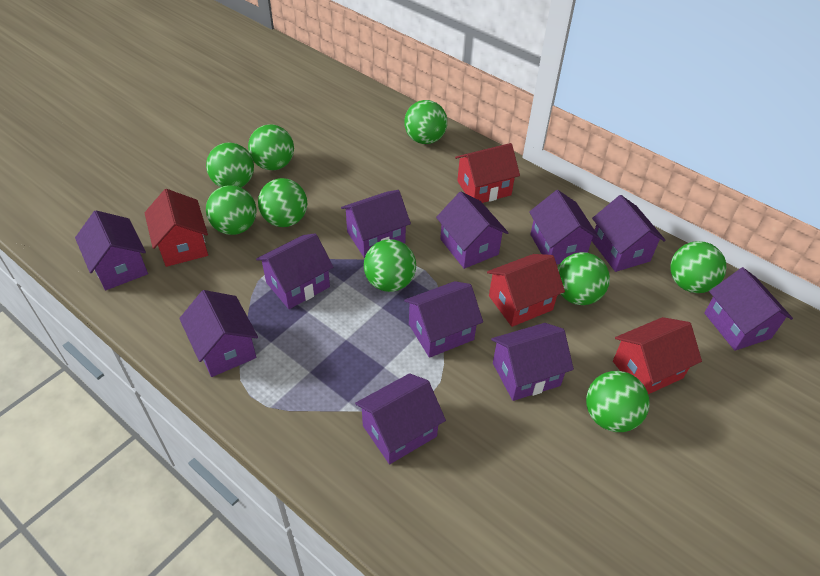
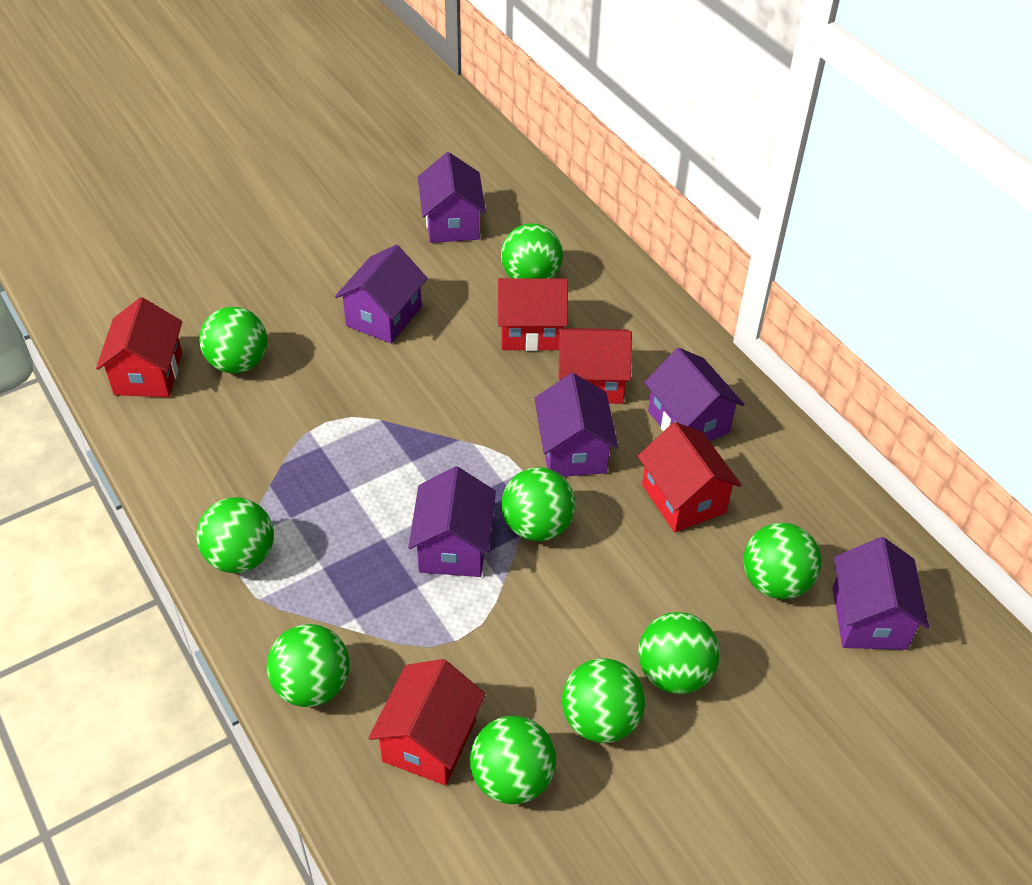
purple house: 11 -> 6
red house: 4 -> 5

